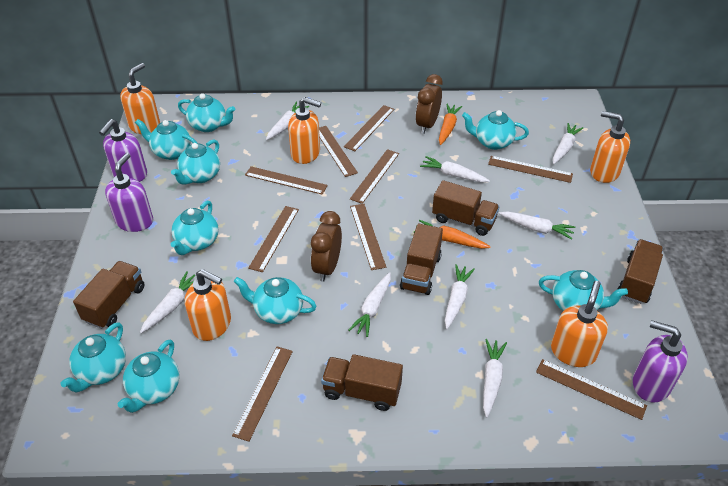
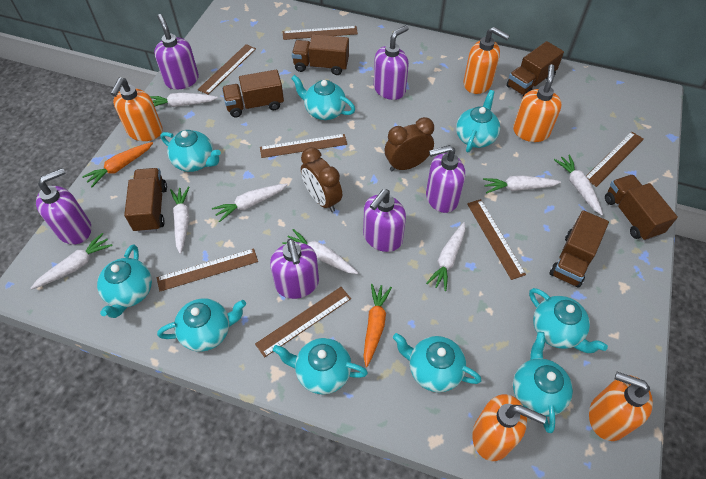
brown ruler: 9 -> 7
brown truck: 5 -> 6
purple soap dispenser: 3 -> 6

